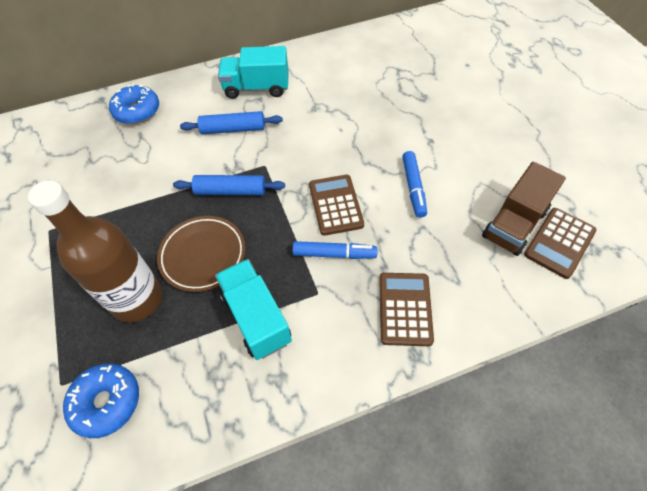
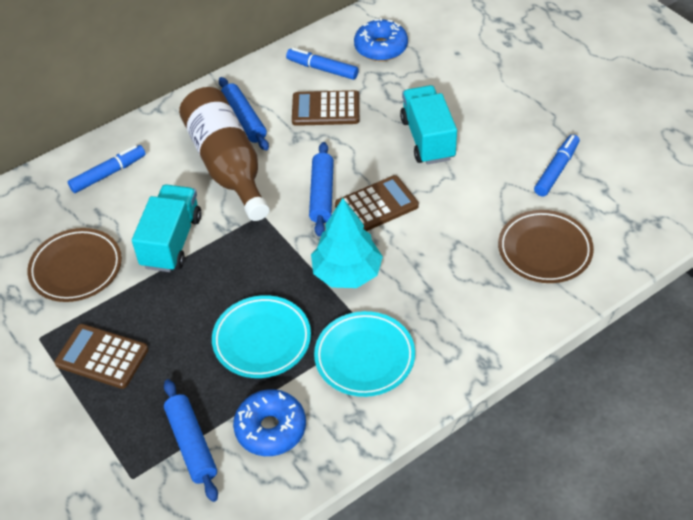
blue marker: 2 -> 3
blue rolling pin: 2 -> 3
brown plate: 1 -> 2
brown truck: 1 -> 0
turquoise plate: 0 -> 2
turquoise tree: 0 -> 1

